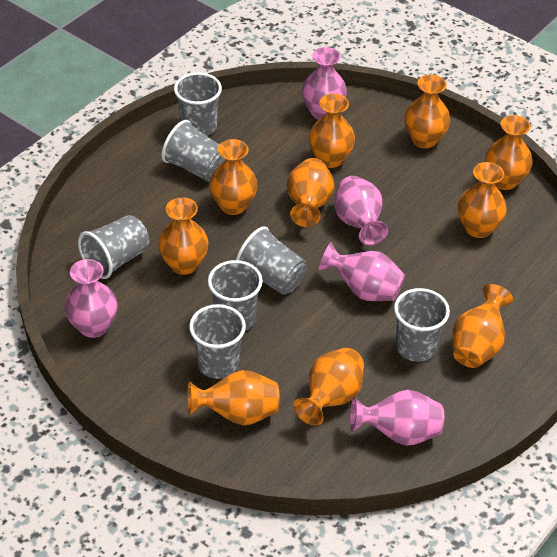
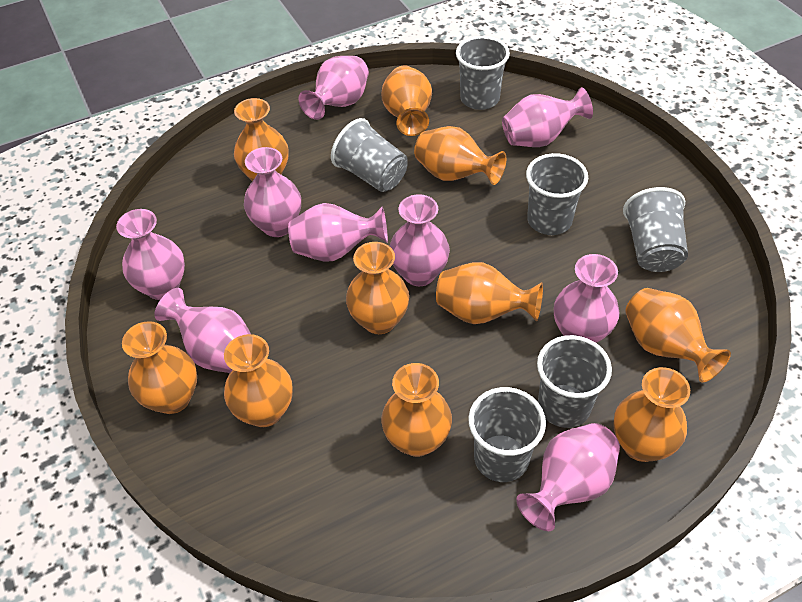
grey cup: 7 -> 6
pink vase: 5 -> 9

